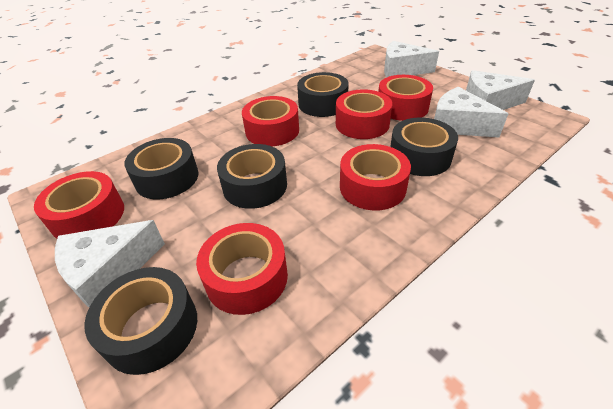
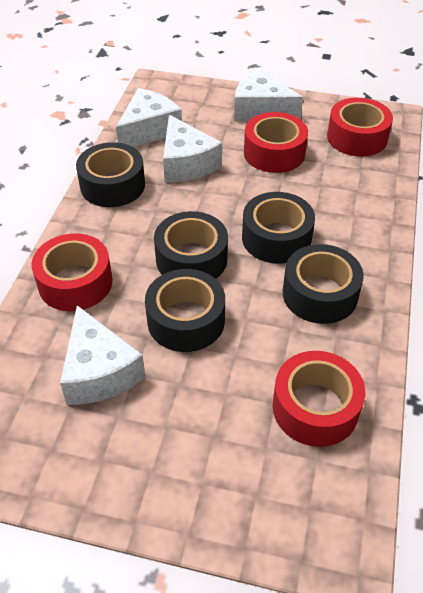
red tape: 6 -> 4

